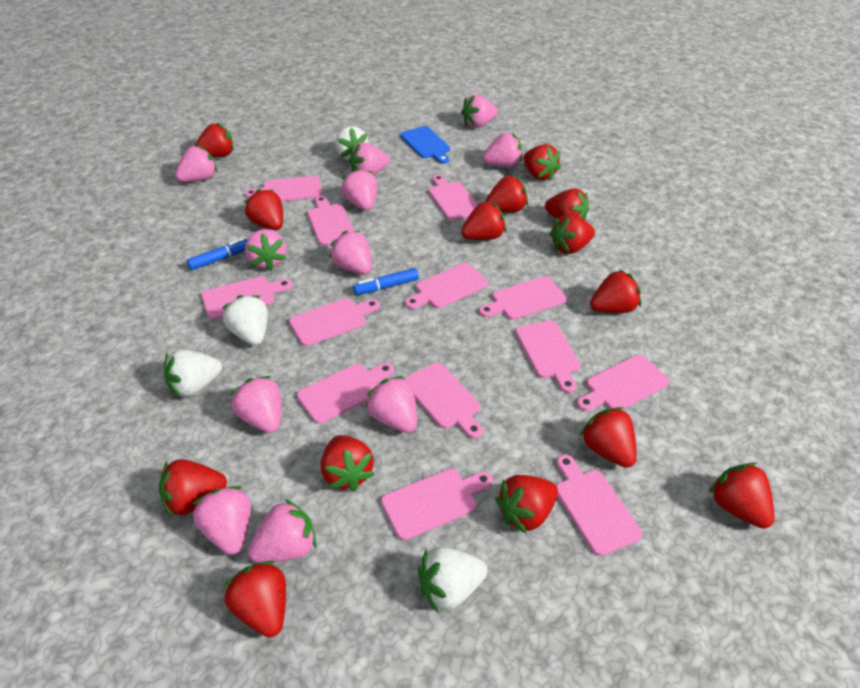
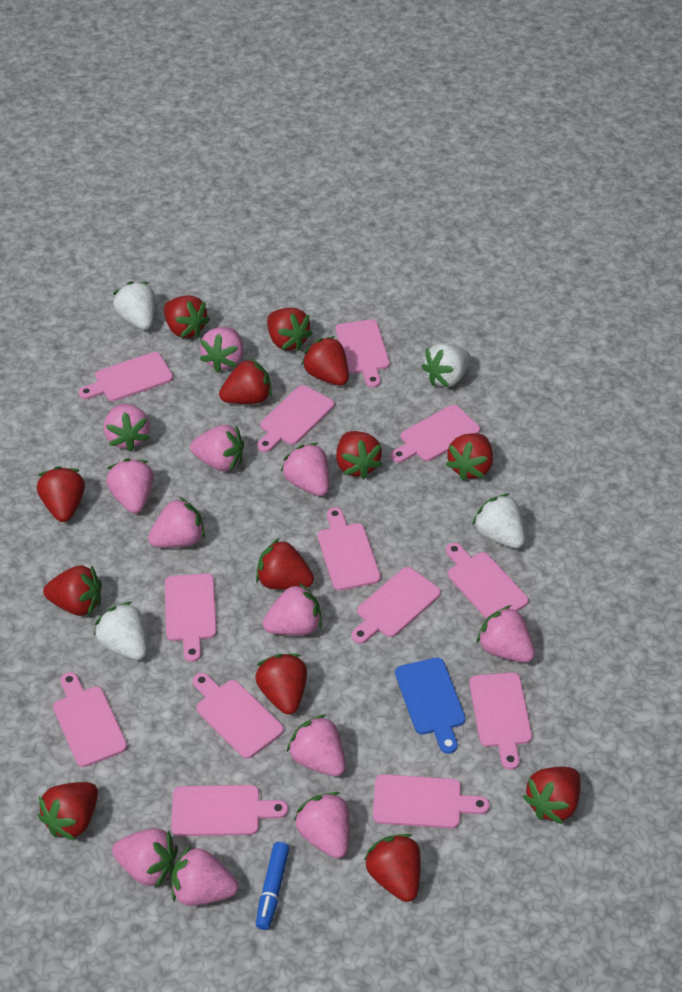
blue marker: 2 -> 1
pink strawberry: 11 -> 12
red strawberry: 14 -> 13

